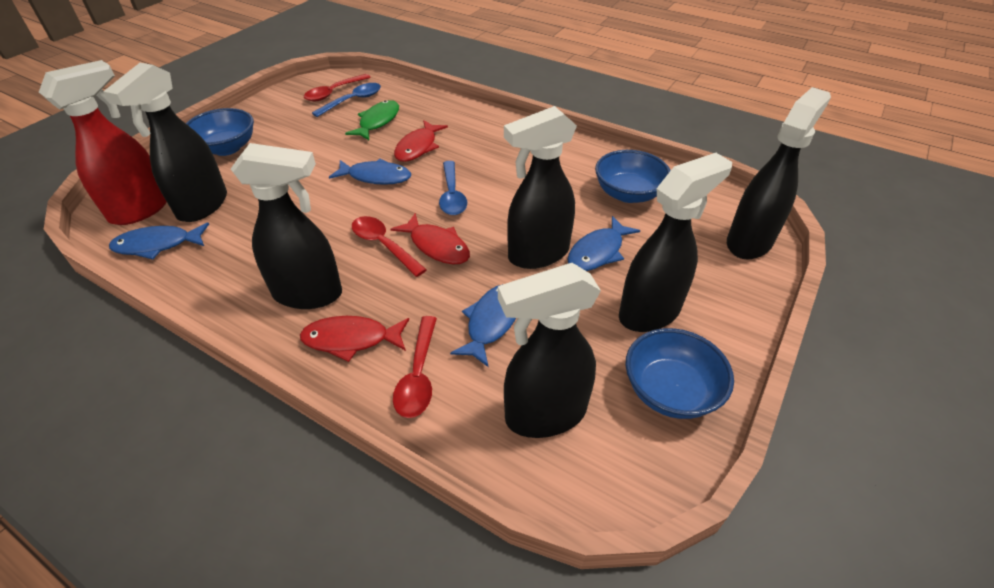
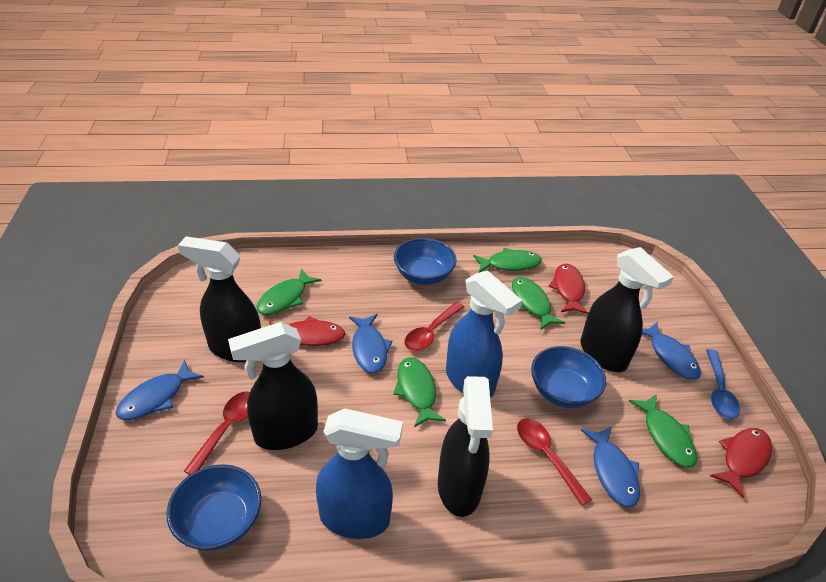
black spray bottle: 6 -> 4
blue spoon: 2 -> 1
blue spray bottle: 0 -> 2
green fish: 1 -> 5
red spray bottle: 1 -> 0

